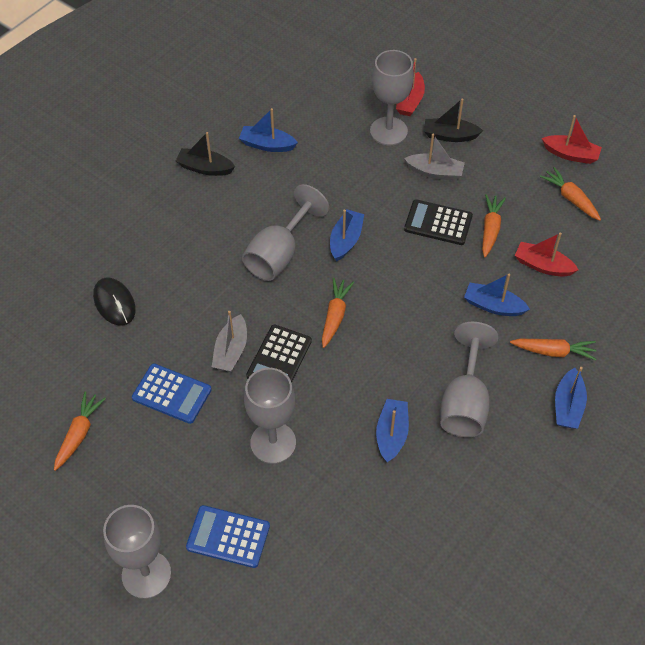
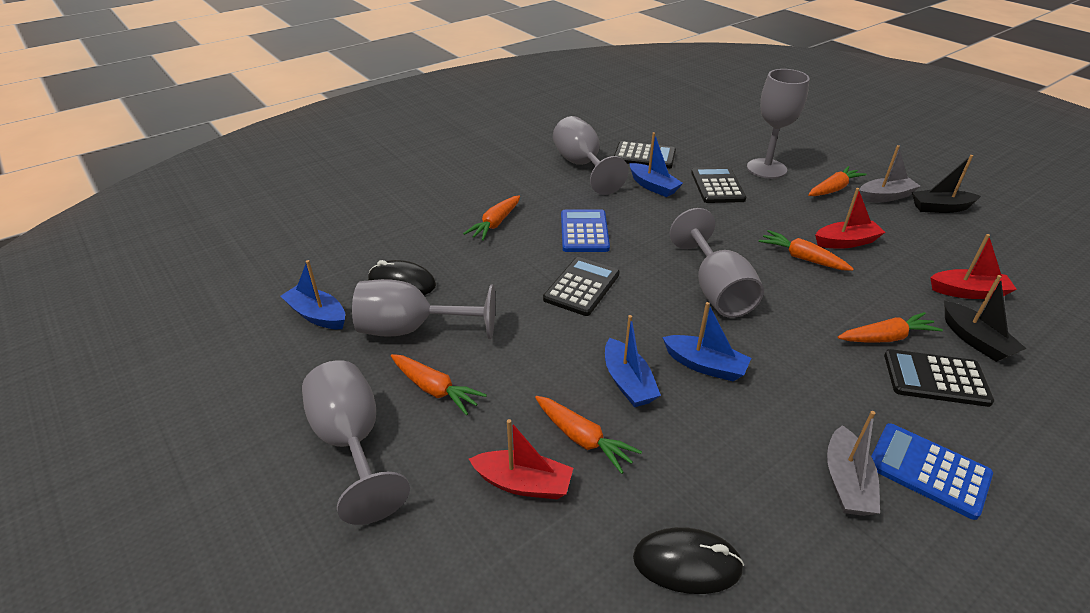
black calculator: 2 -> 4
black mouse: 1 -> 2
blue boat: 5 -> 4
orange carrot: 5 -> 6

